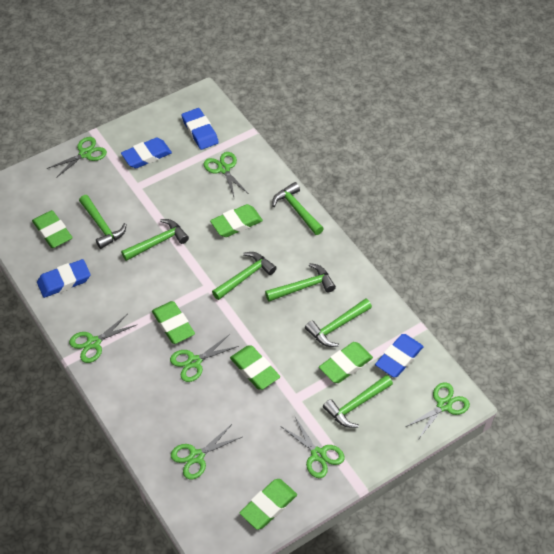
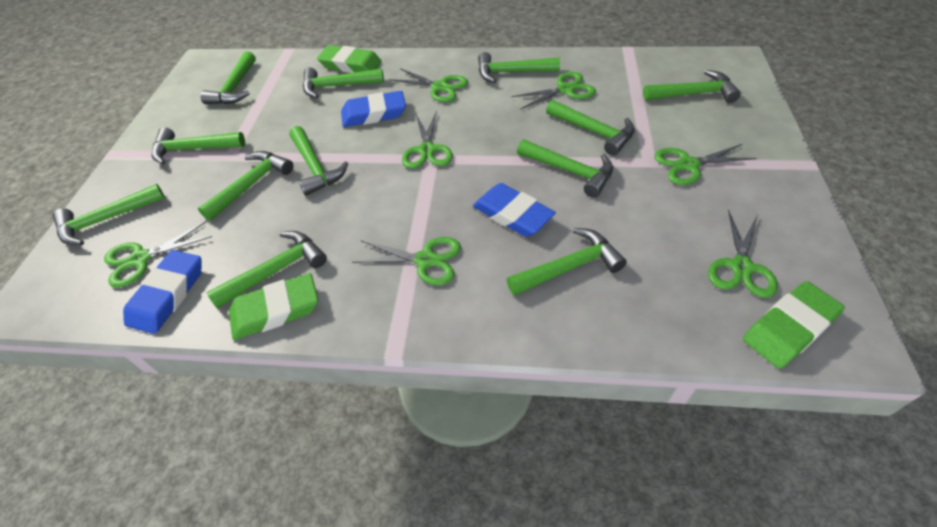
blue eraser: 4 -> 3
green eraser: 6 -> 3
green hammer: 7 -> 12

